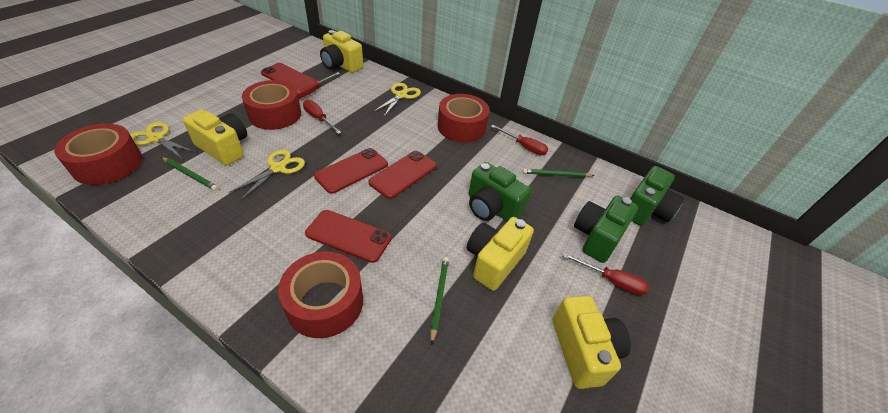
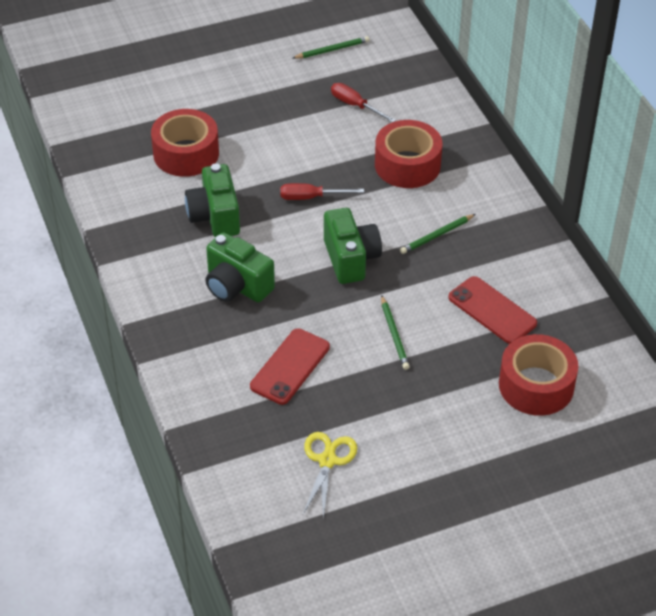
red phone: 4 -> 2
red screwdriver: 4 -> 2
red tape: 4 -> 3
yellow camera: 4 -> 0
yellow scissors: 3 -> 1

